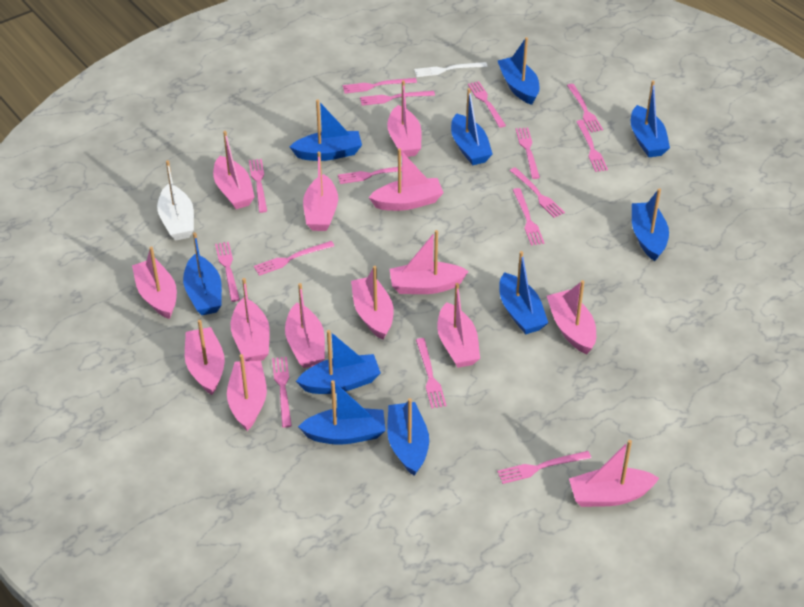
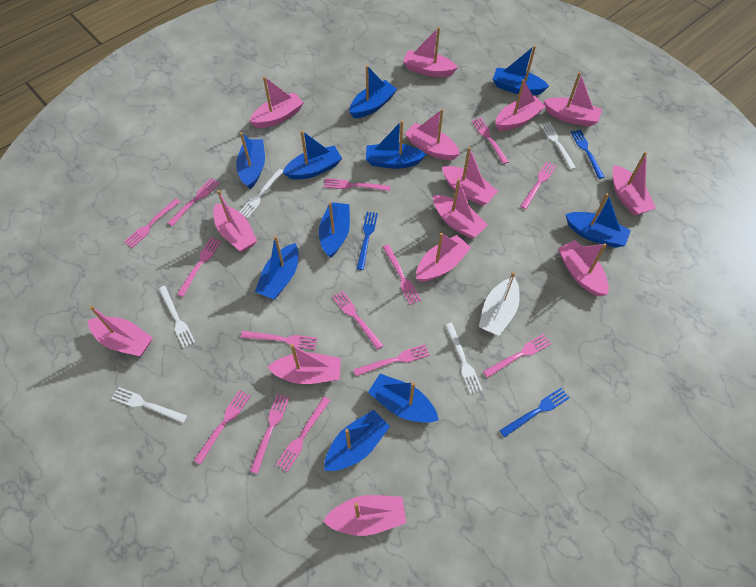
blue fork: 0 -> 3
pink fork: 15 -> 14
white fork: 1 -> 5

